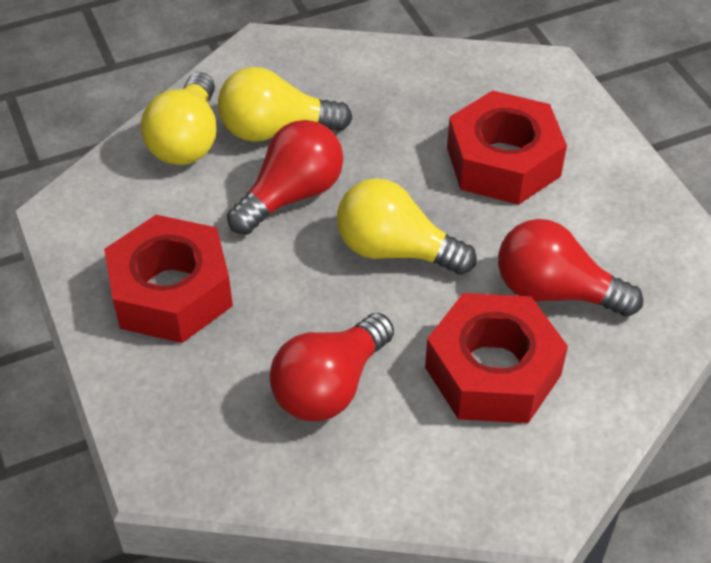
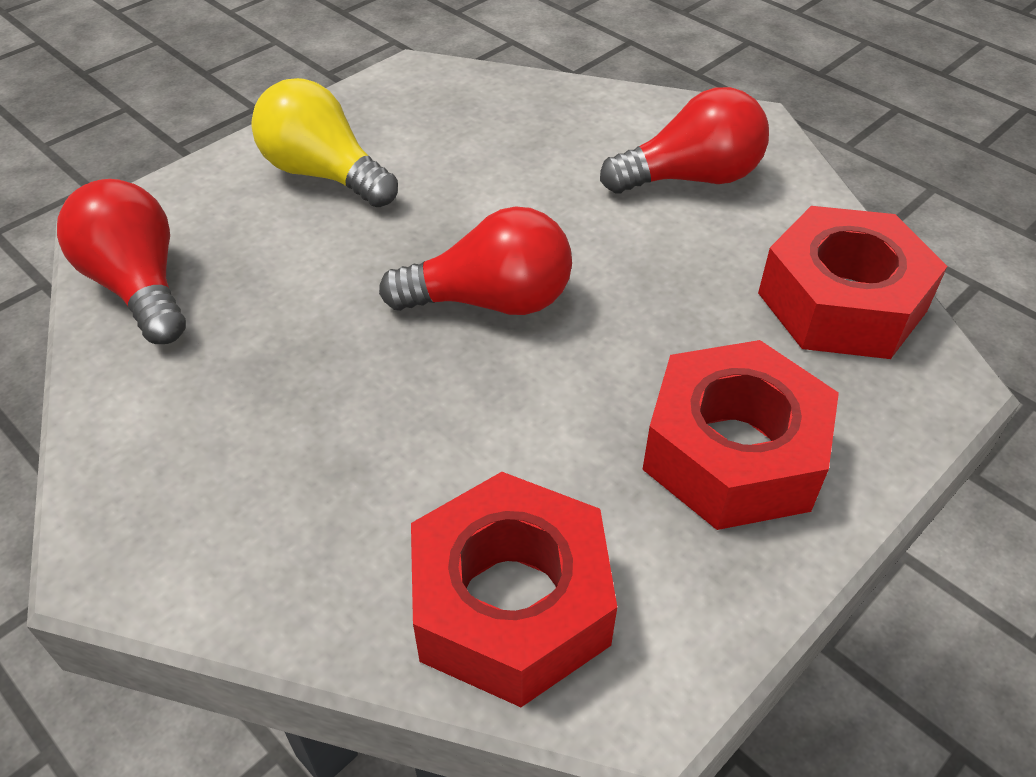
yellow light bulb: 3 -> 1

